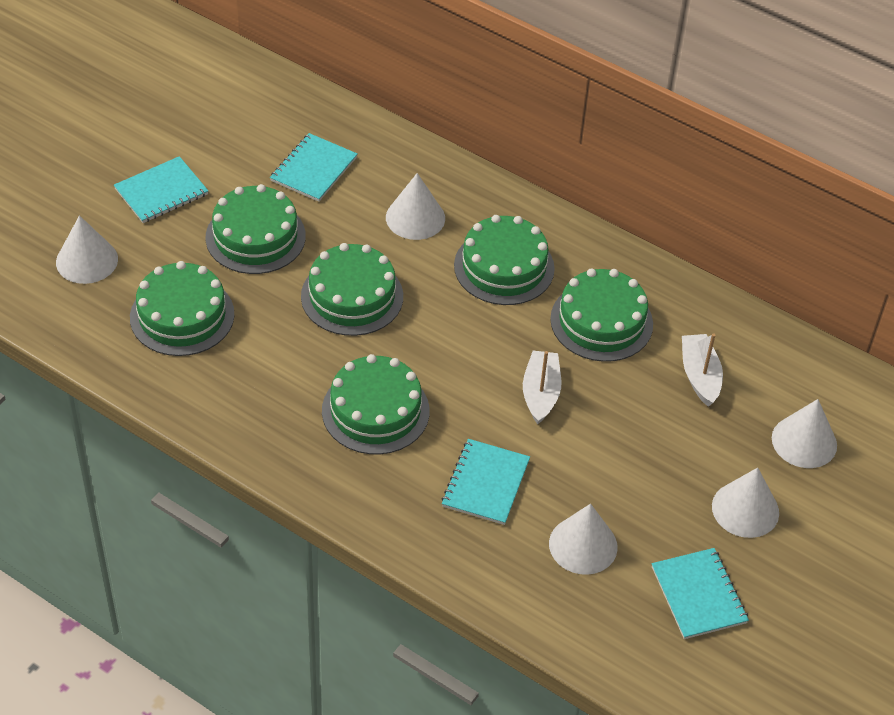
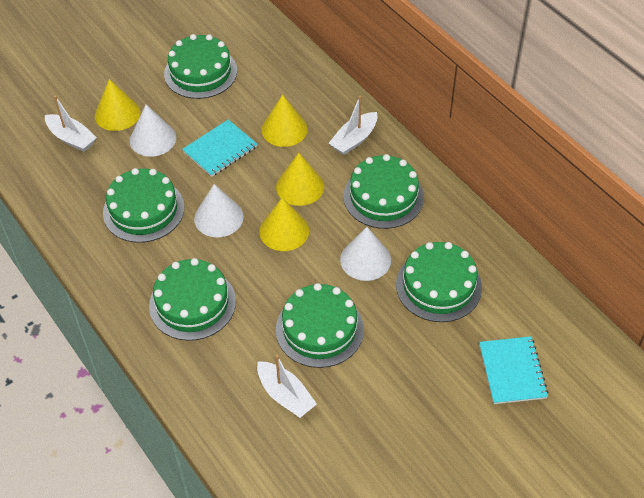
turquoise notebook: 4 -> 2
white boat: 2 -> 3
white cone: 5 -> 3
yellow cone: 0 -> 4

